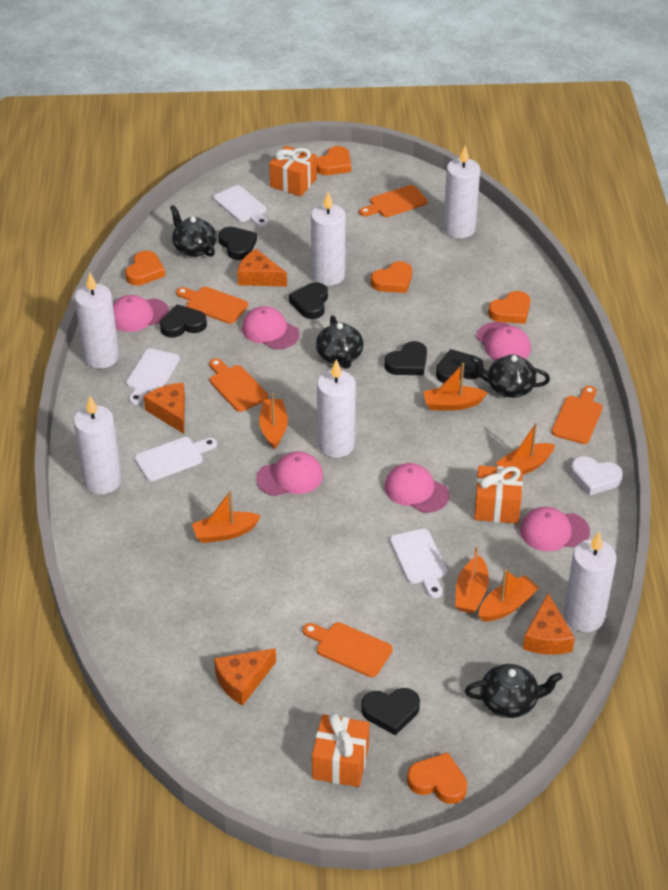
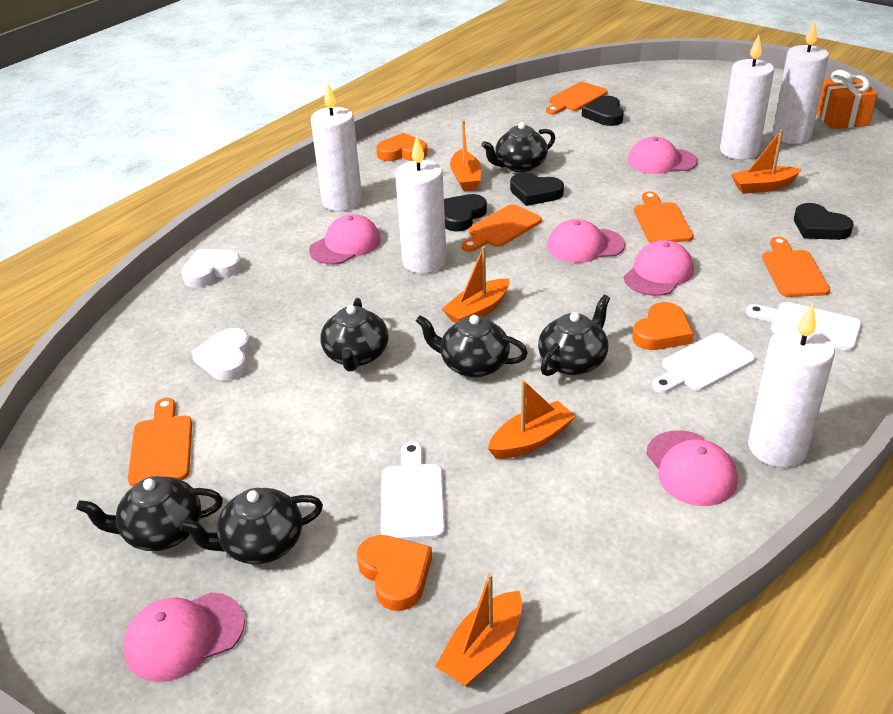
black heart: 6 -> 4
black teapot: 4 -> 6
orange boat: 6 -> 5
orange cheese: 4 -> 0
orange gift: 3 -> 1
orange heart: 5 -> 3
white candle: 6 -> 5
white cutting board: 4 -> 3
white heart: 1 -> 2

